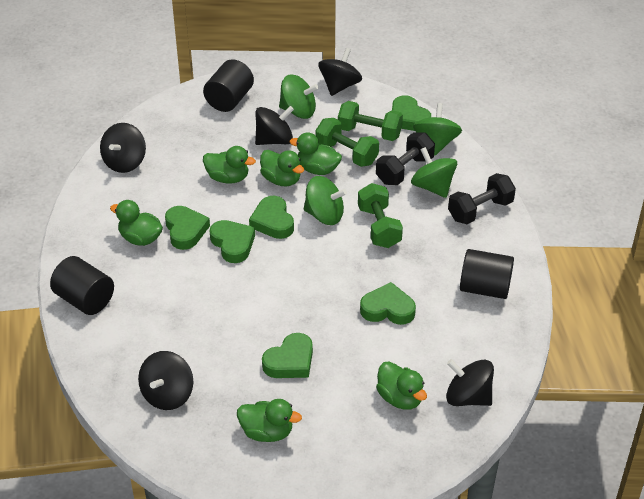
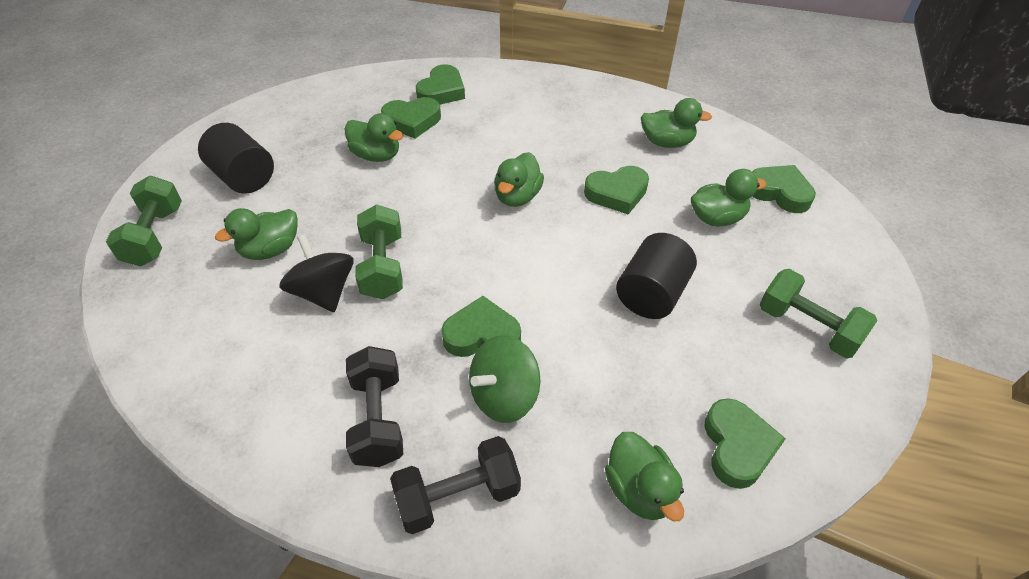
black cylinder: 3 -> 2
black spinning top: 5 -> 1
green spinning top: 4 -> 1

